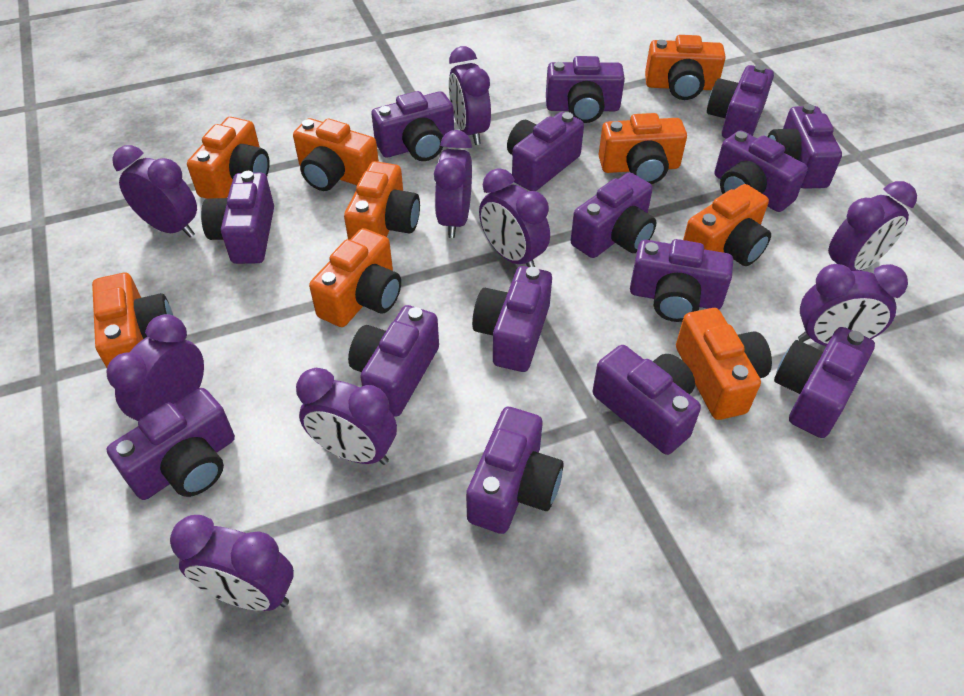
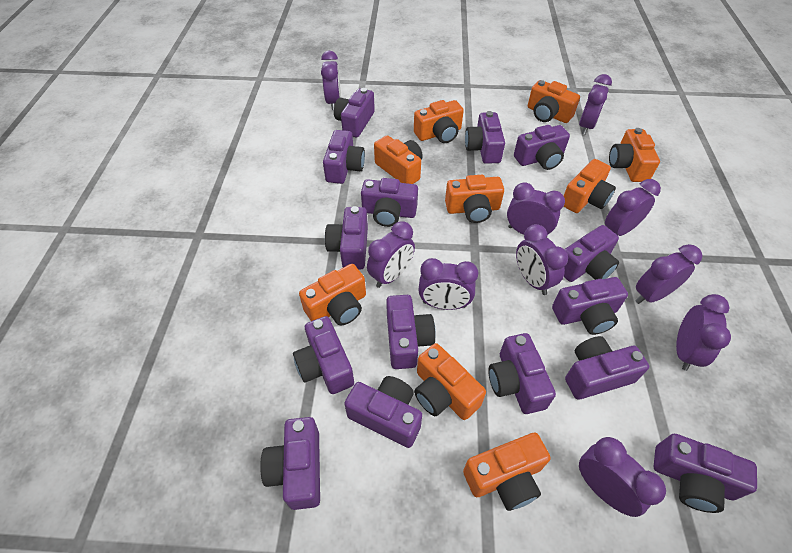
purple clock: 9 -> 10

